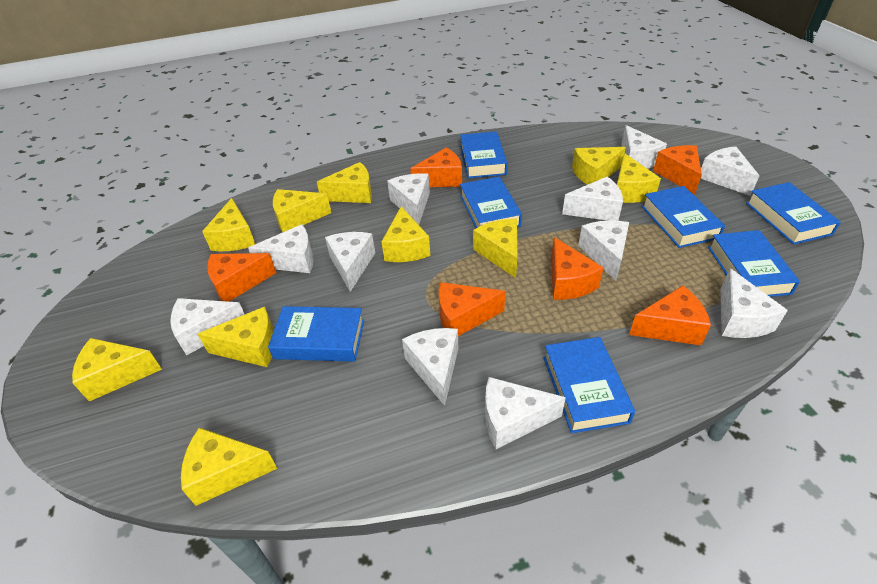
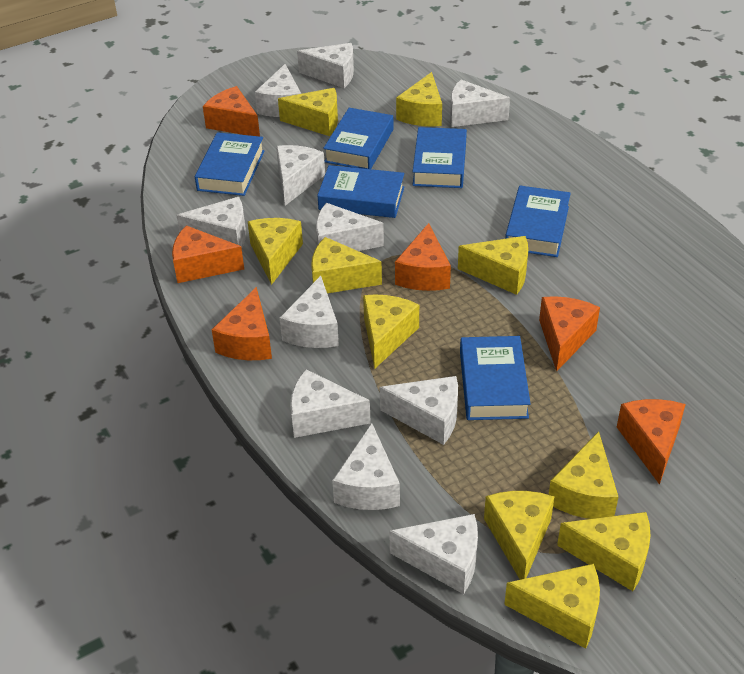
blue book: 7 -> 6

